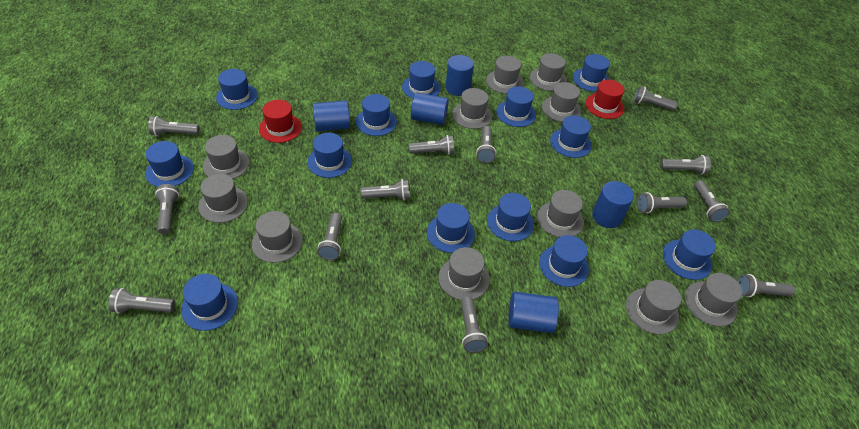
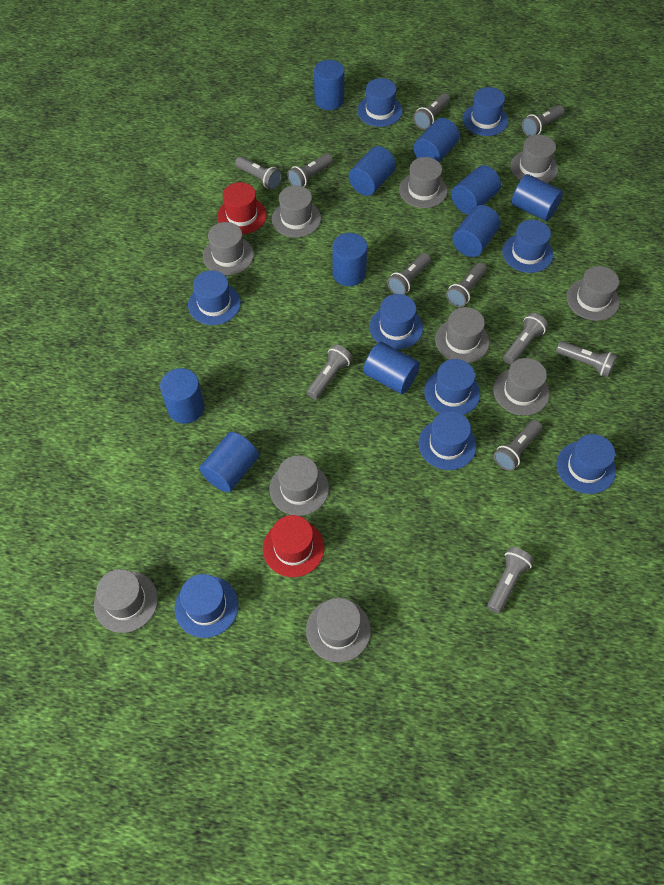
blue cylinder: 5 -> 10
blue hat: 13 -> 9
grey flashlight: 13 -> 11
grey hat: 11 -> 10

